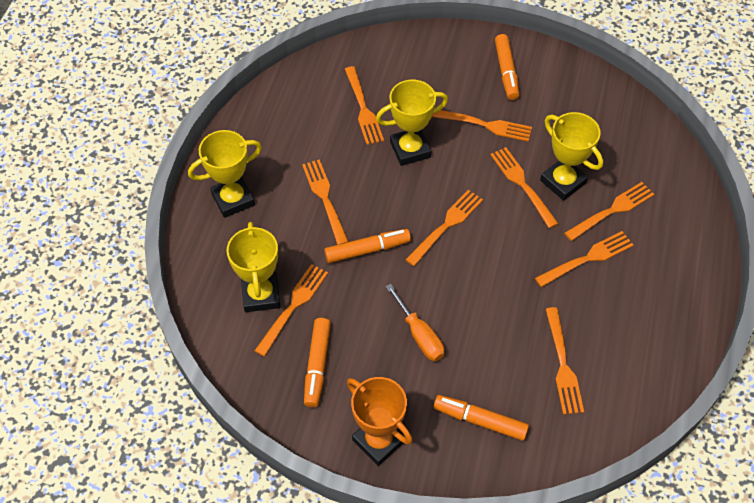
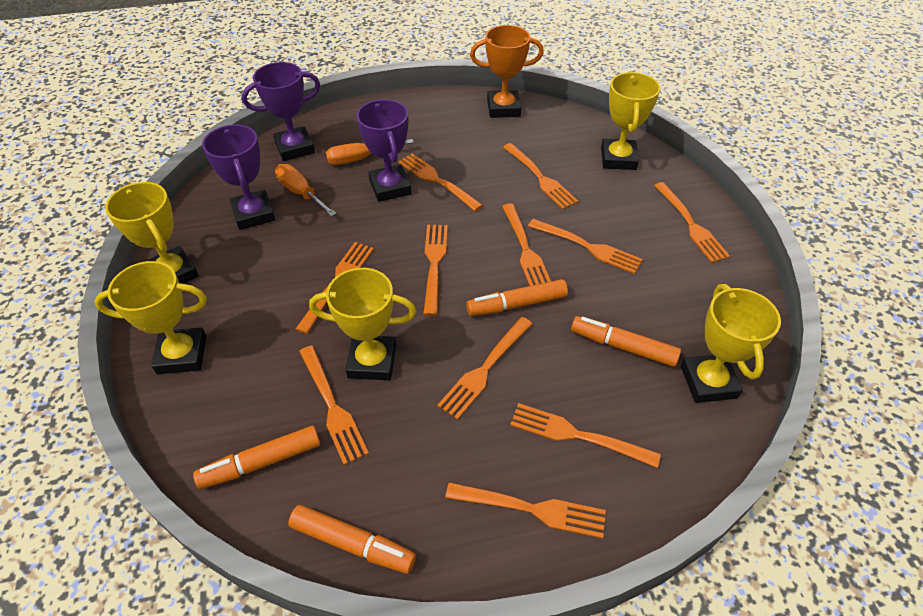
orange fork: 9 -> 11
orange screwdriver: 1 -> 2
purple trophy: 0 -> 3
yellow trophy: 4 -> 5

